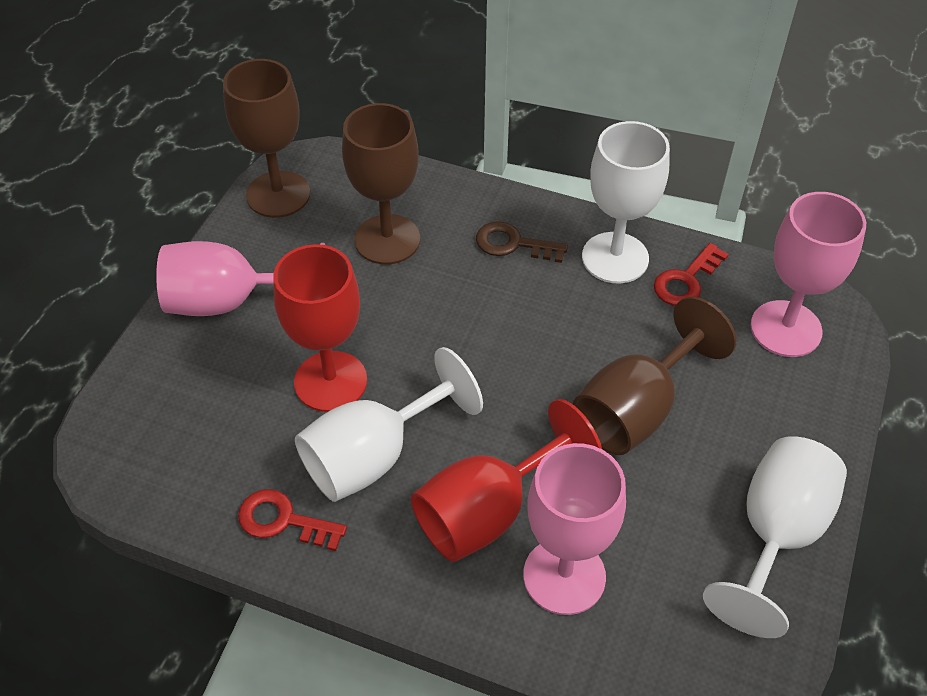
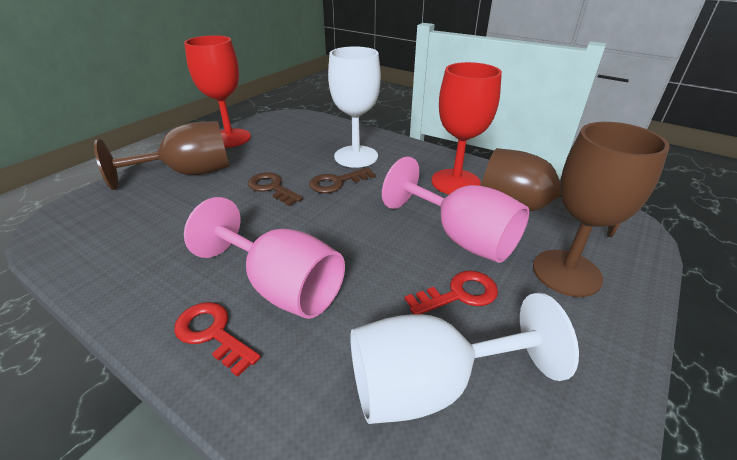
brown key: 1 -> 2
pink goblet: 3 -> 2
white goblet: 3 -> 2

